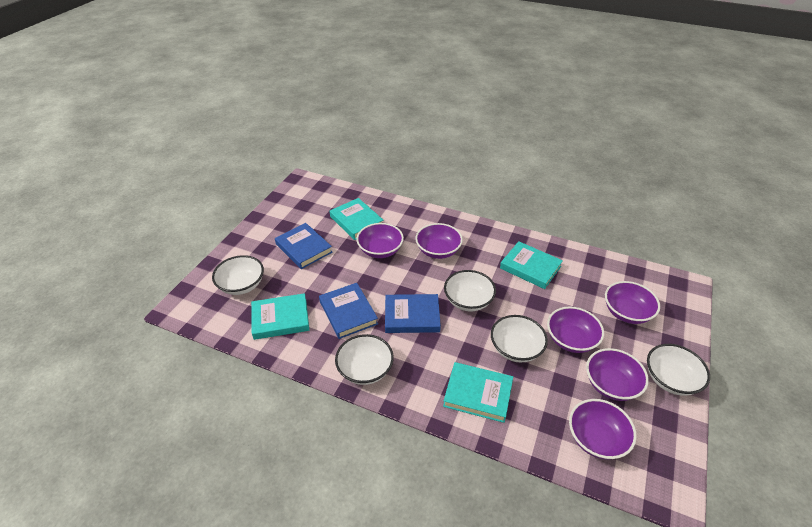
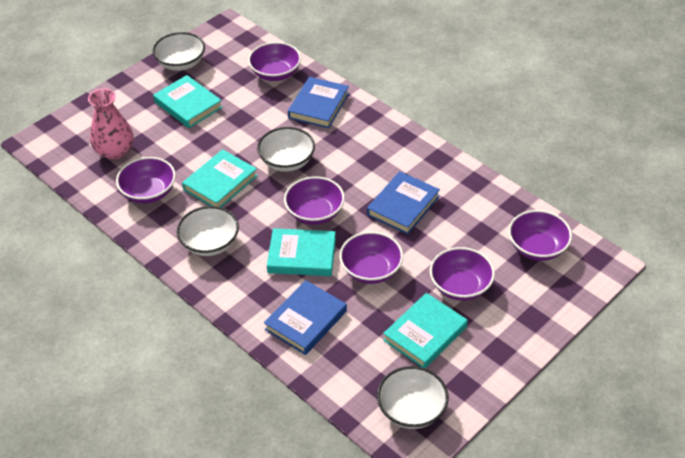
pink vase: 0 -> 1
white bowl: 5 -> 4

